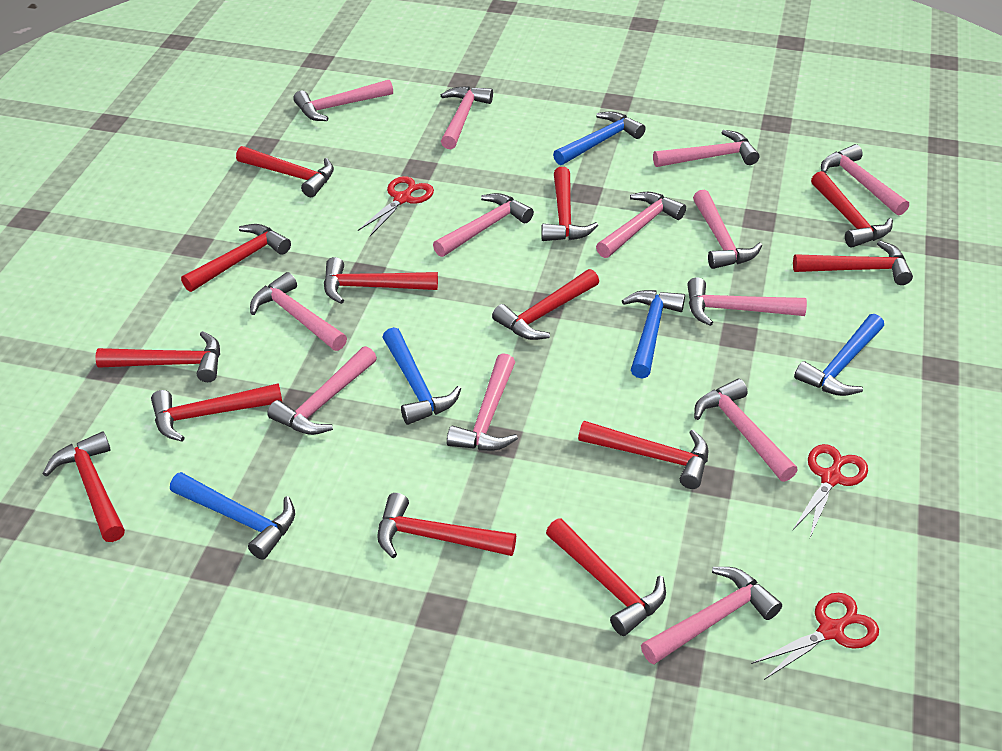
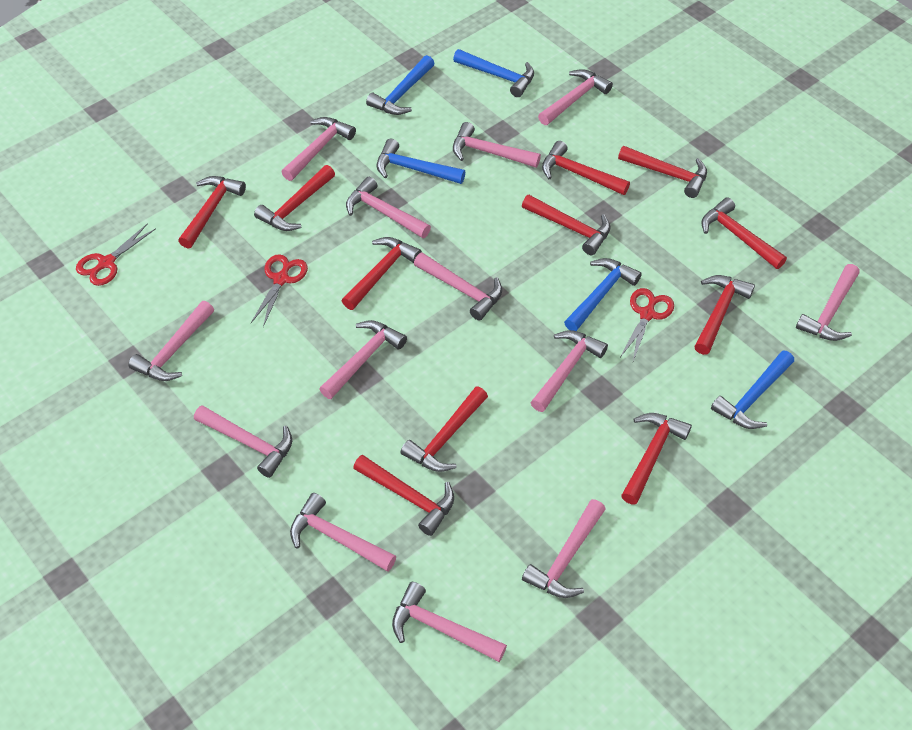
red hammer: 13 -> 11

